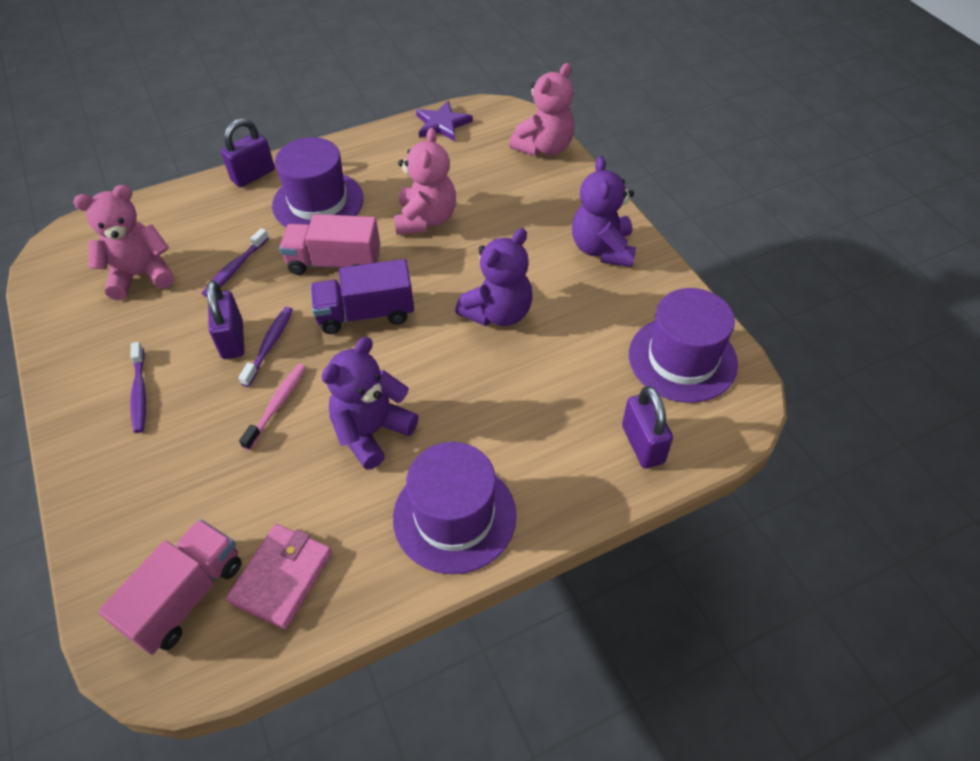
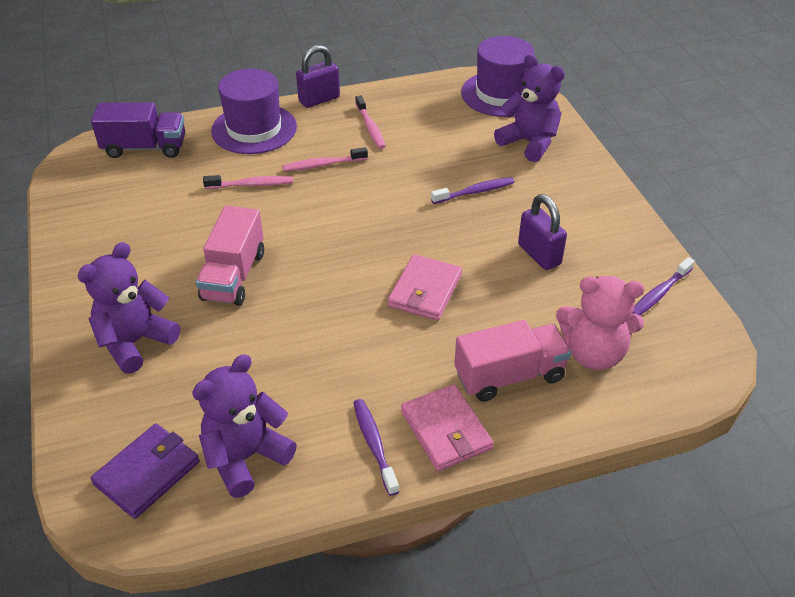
pink teddy bear: 3 -> 1
pink toothbrush: 1 -> 3
pink wallet: 1 -> 2
purple hat: 3 -> 2
purple padlock: 3 -> 2
purple star: 1 -> 0
purple wallet: 0 -> 1

